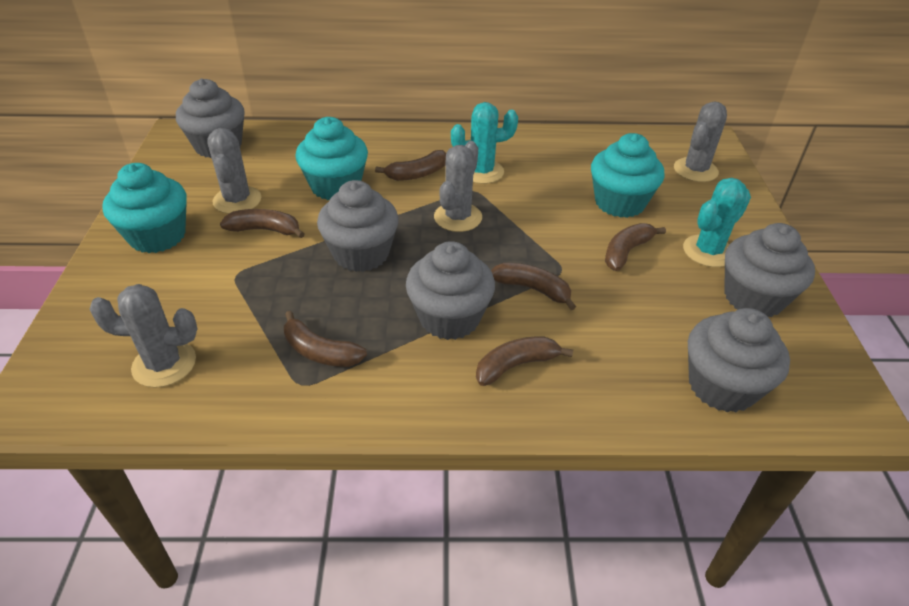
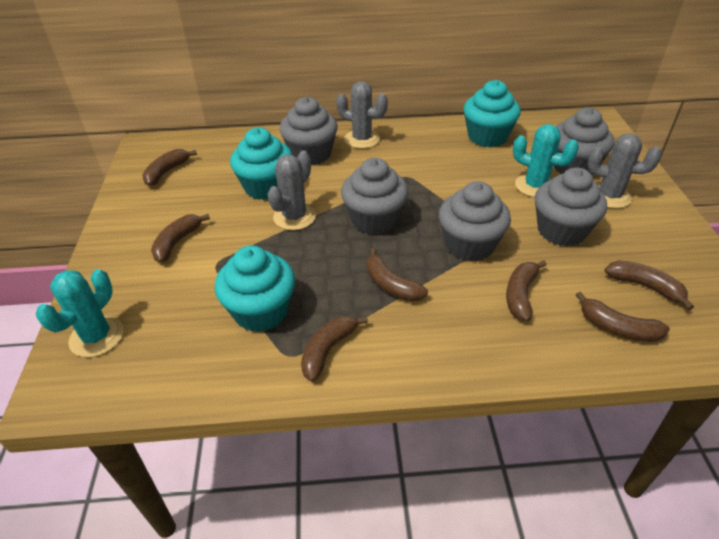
brown banana: 6 -> 7
grey cactus: 4 -> 3

